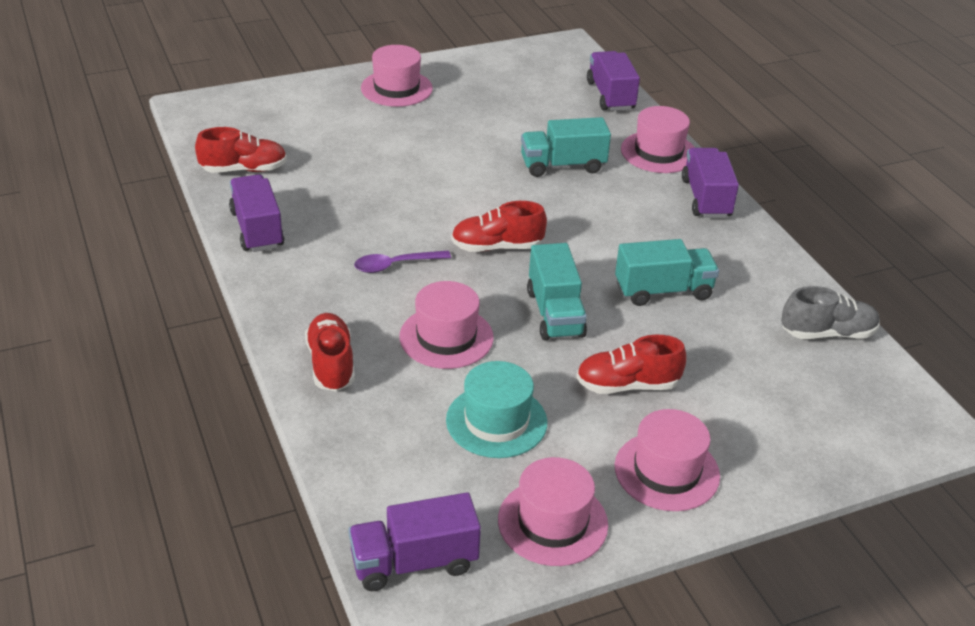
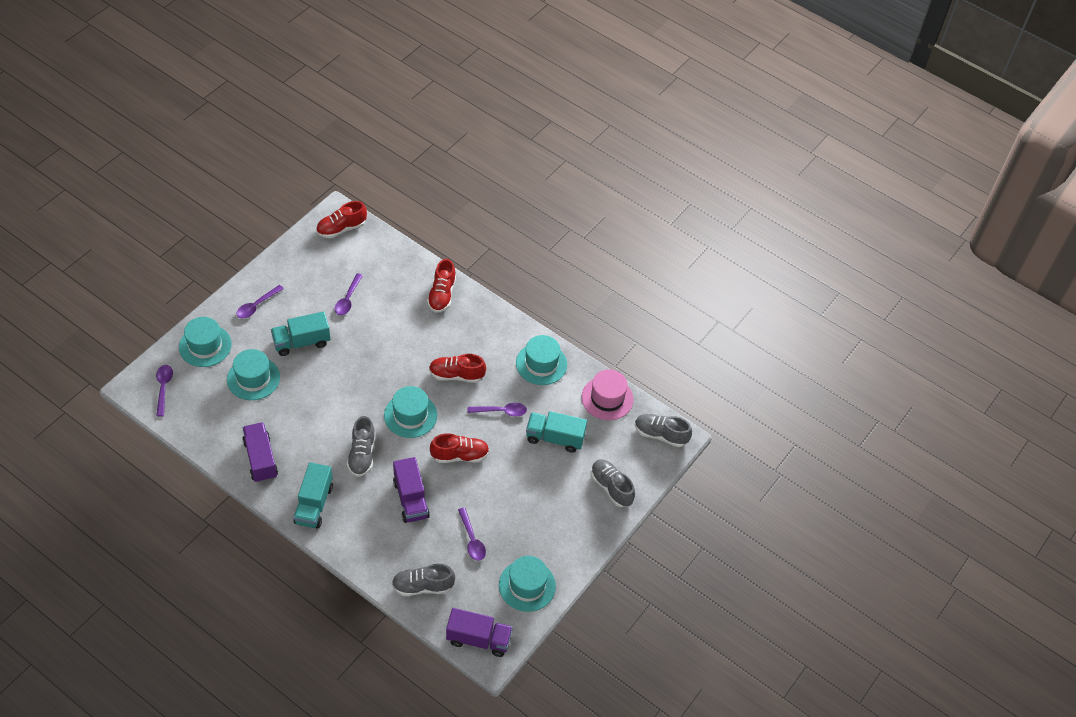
grey shoe: 1 -> 4
pink hat: 5 -> 1
purple spoon: 1 -> 5
purple truck: 4 -> 3
turquoise hat: 1 -> 5

